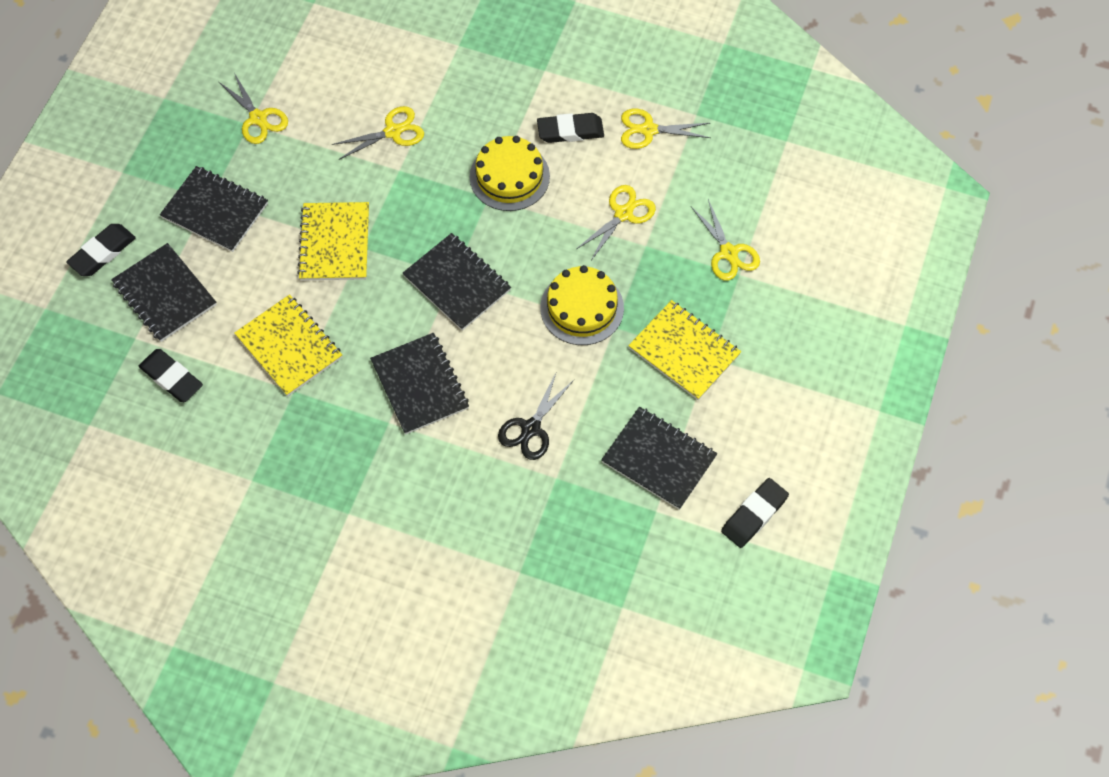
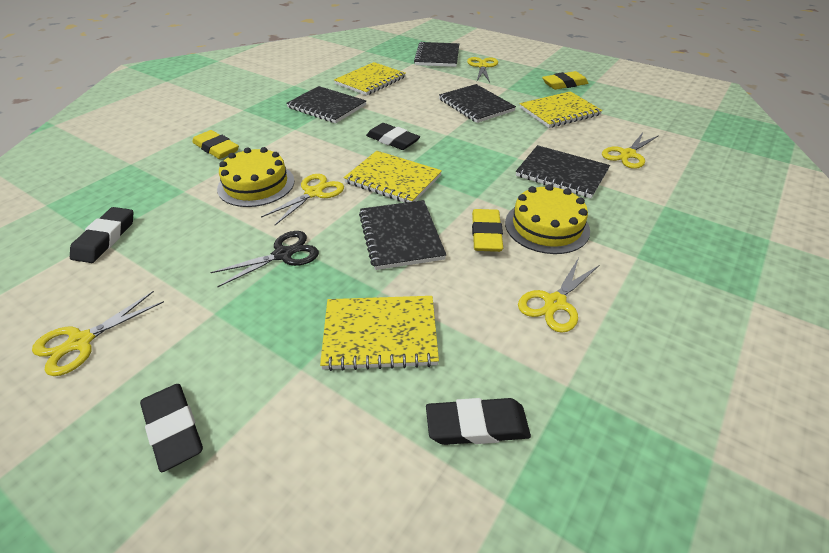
yellow eraser: 0 -> 3
yellow notebook: 3 -> 4

